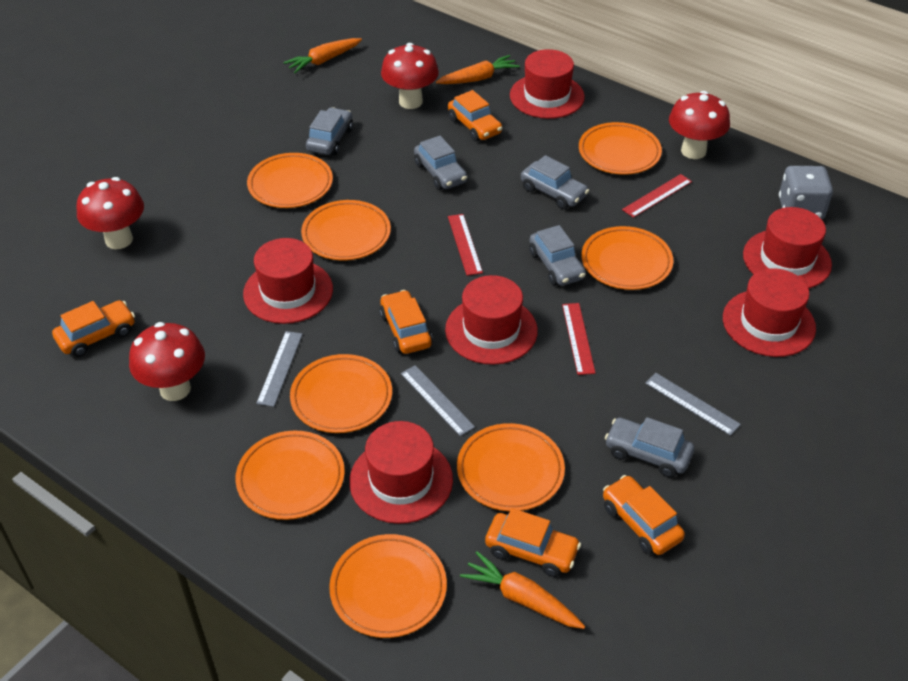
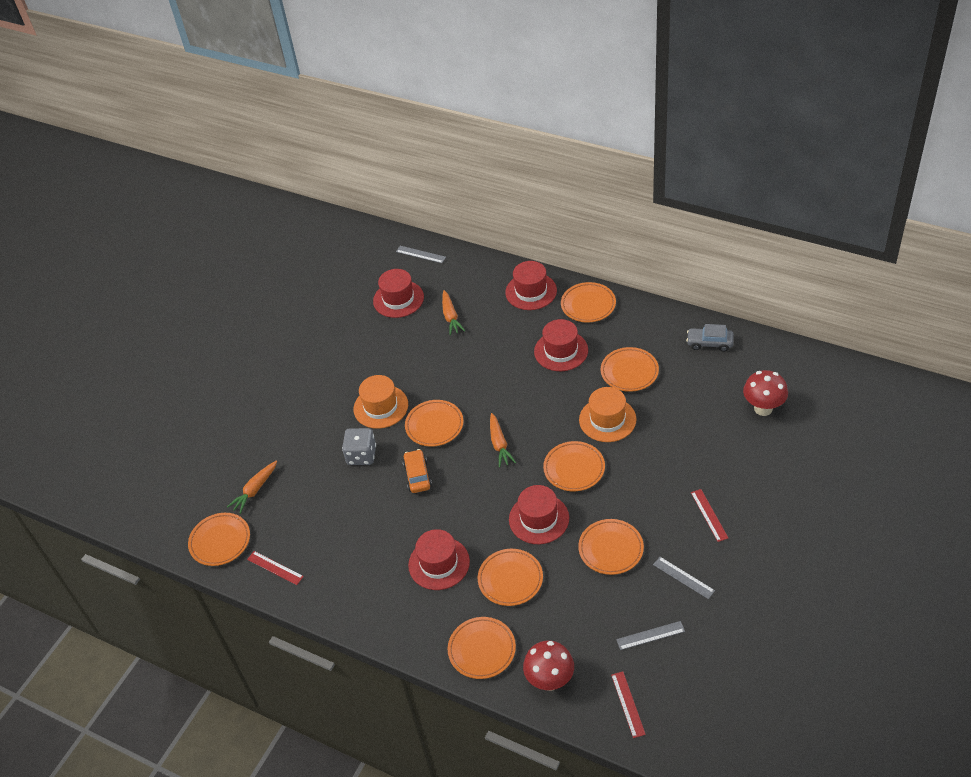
grey car: 5 -> 1
orange car: 5 -> 1
orange hat: 0 -> 2
red hat: 6 -> 5
red mushroom: 4 -> 2

